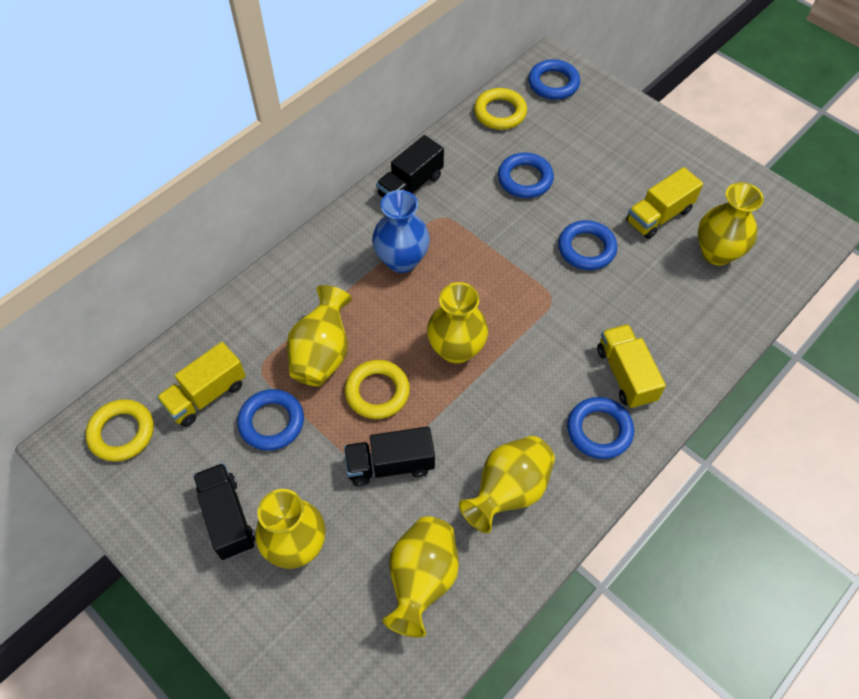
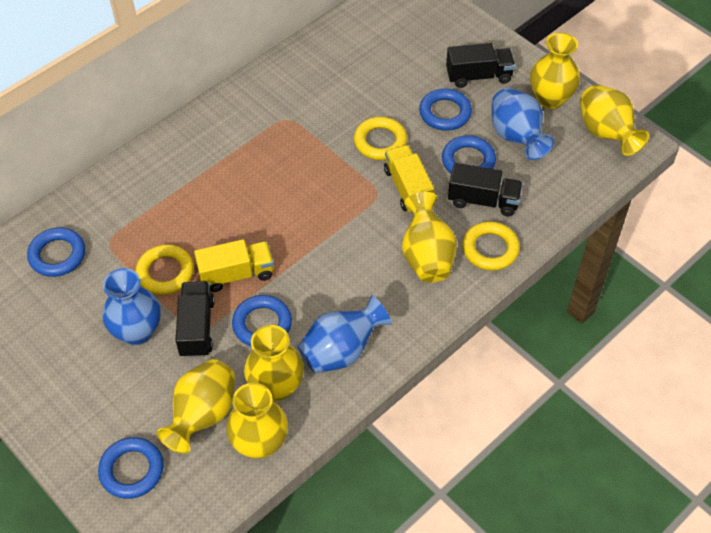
blue vase: 1 -> 3
yellow truck: 3 -> 2

